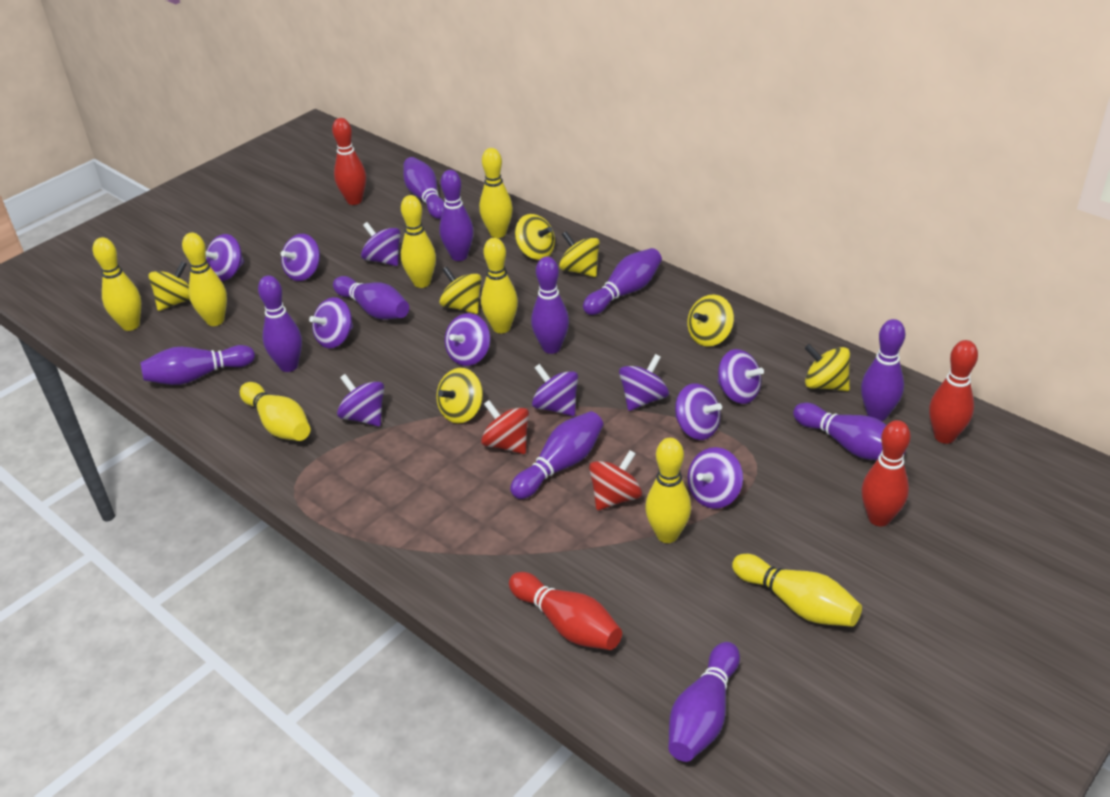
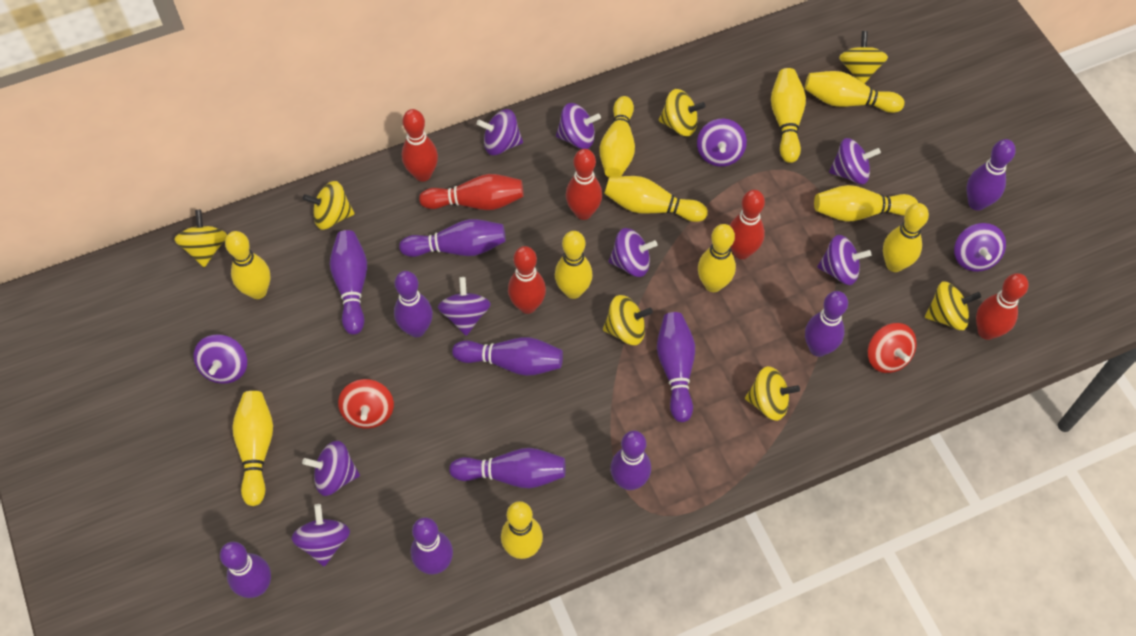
red bowling pin: 4 -> 6
yellow bowling pin: 8 -> 11

